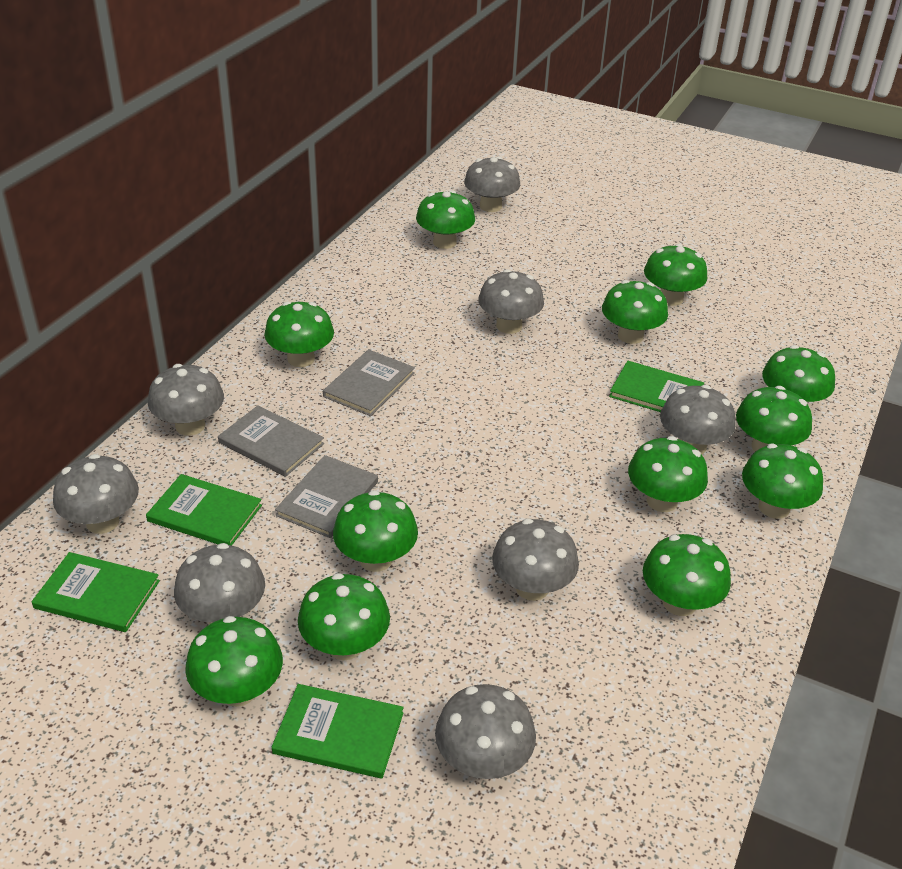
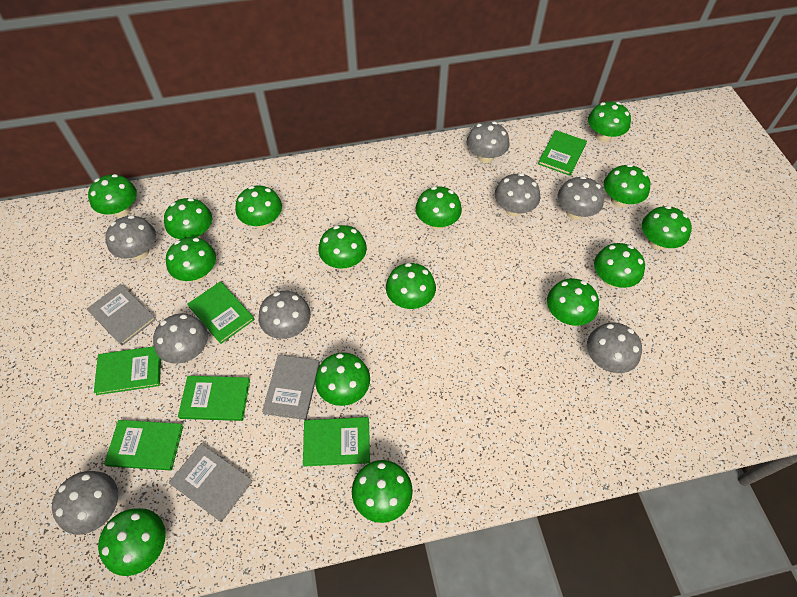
green book: 4 -> 6
green mushroom: 12 -> 15

